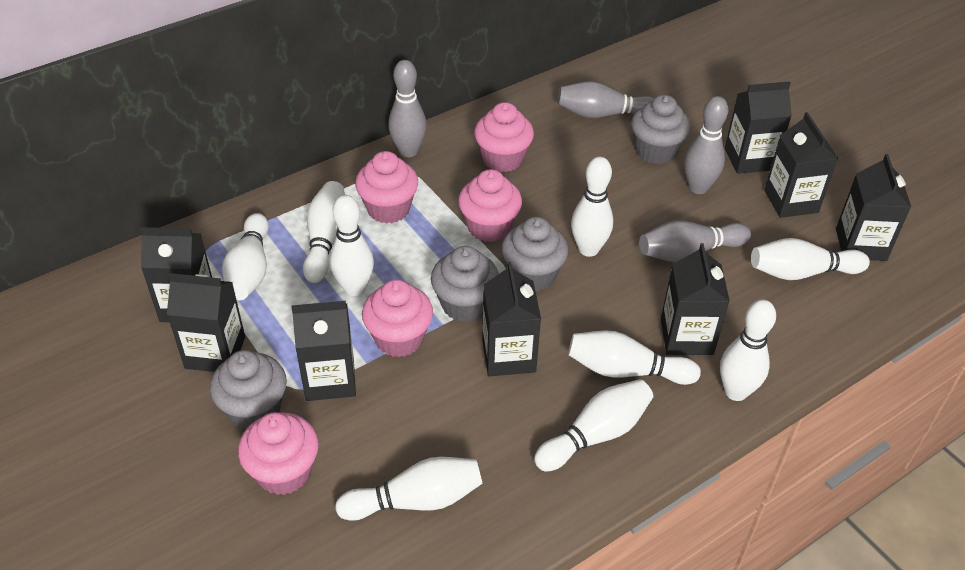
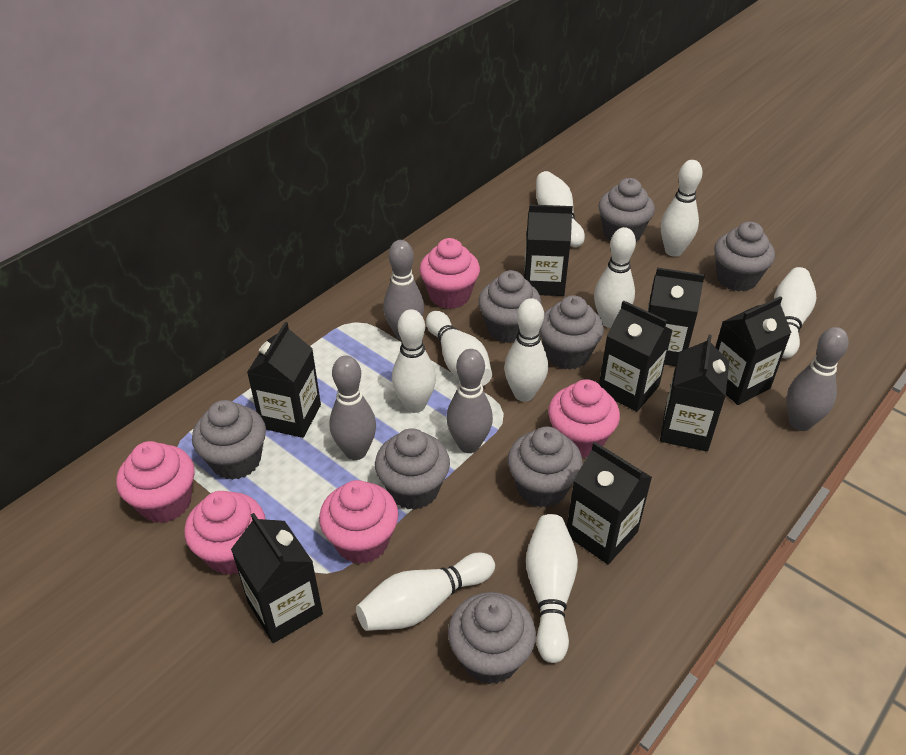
grey cupcake: 4 -> 8

